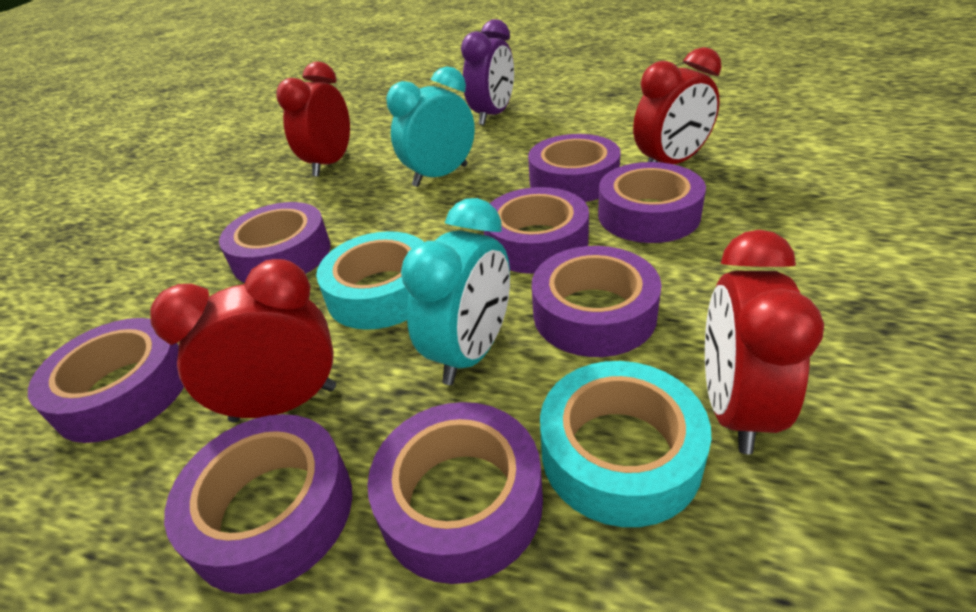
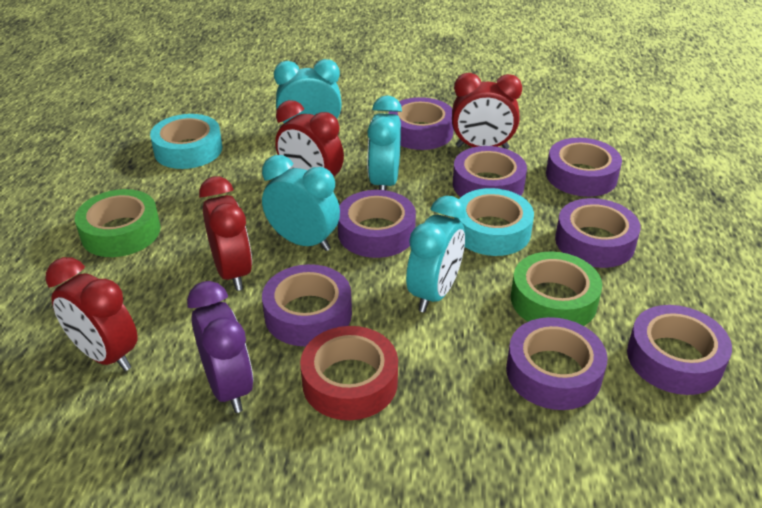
green tape: 0 -> 2
red tape: 0 -> 1
turquoise clock: 2 -> 4

